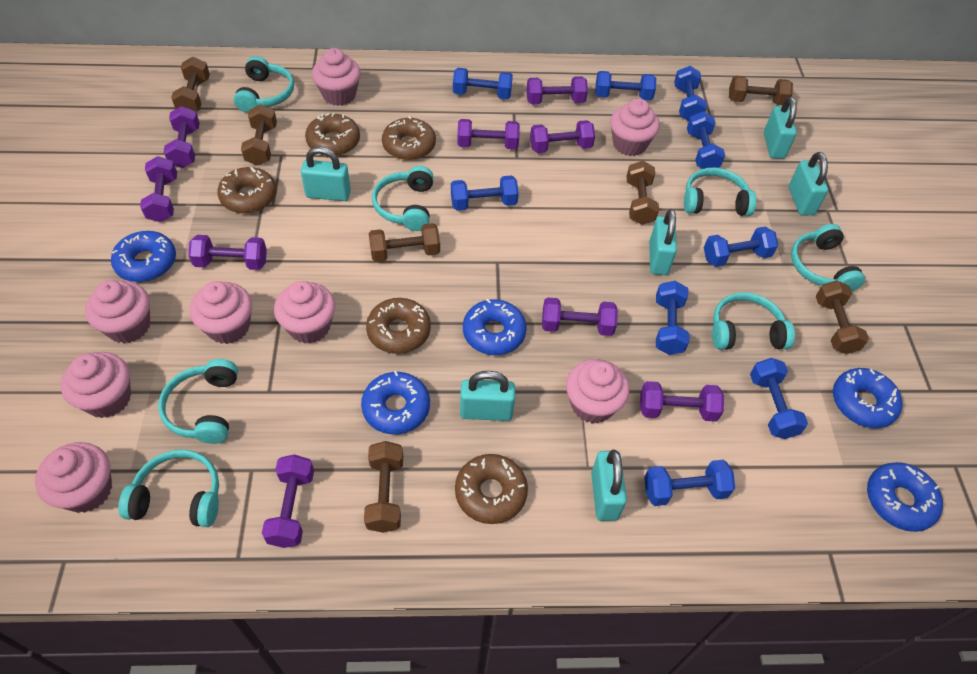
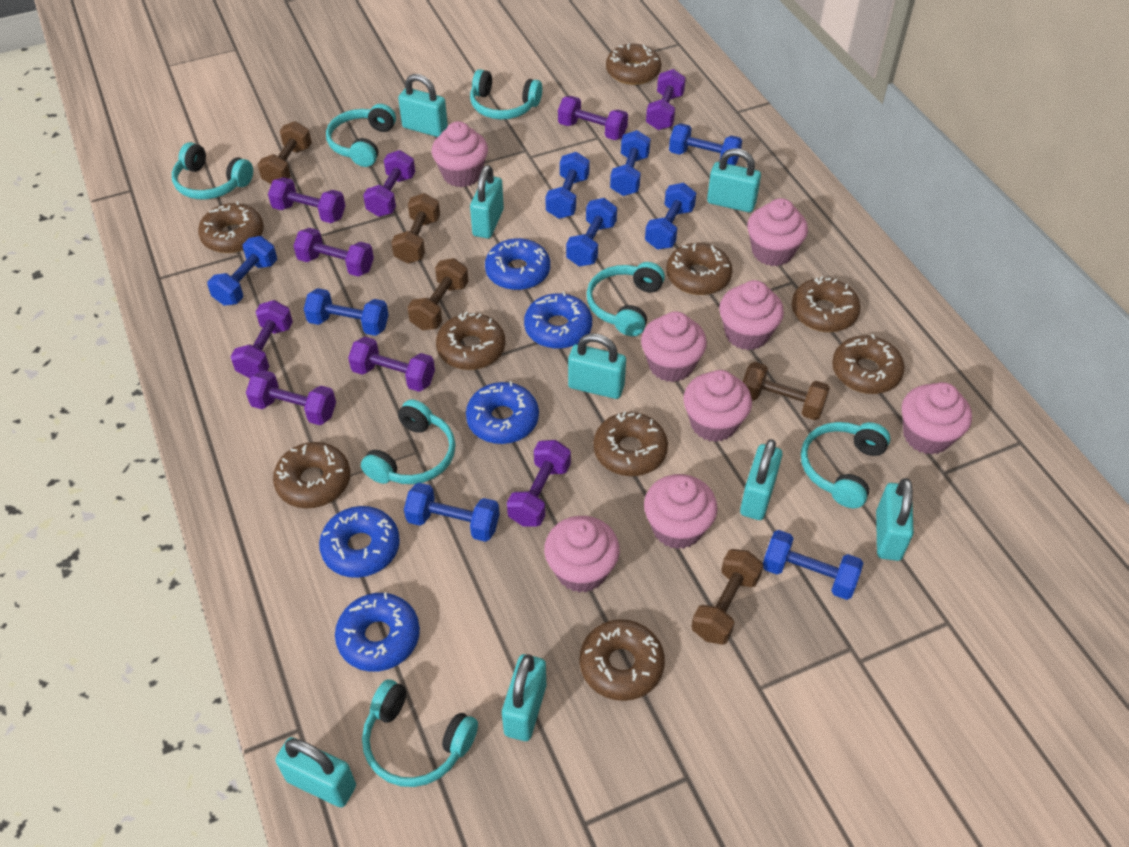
brown donut: 5 -> 9
brown dumbbell: 7 -> 5
turquoise padlock: 6 -> 8

